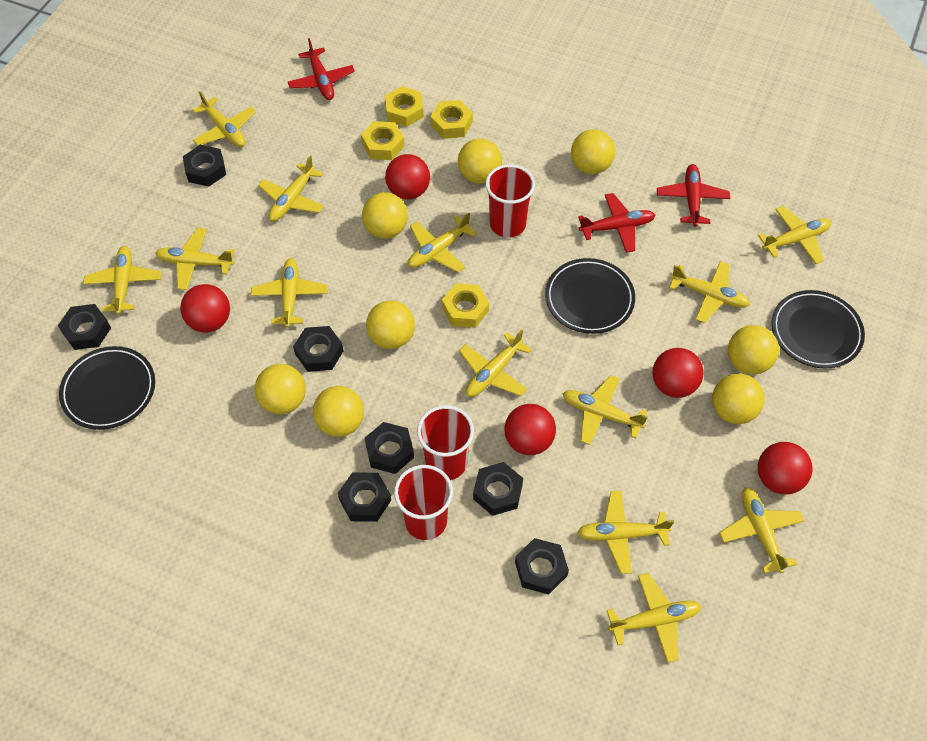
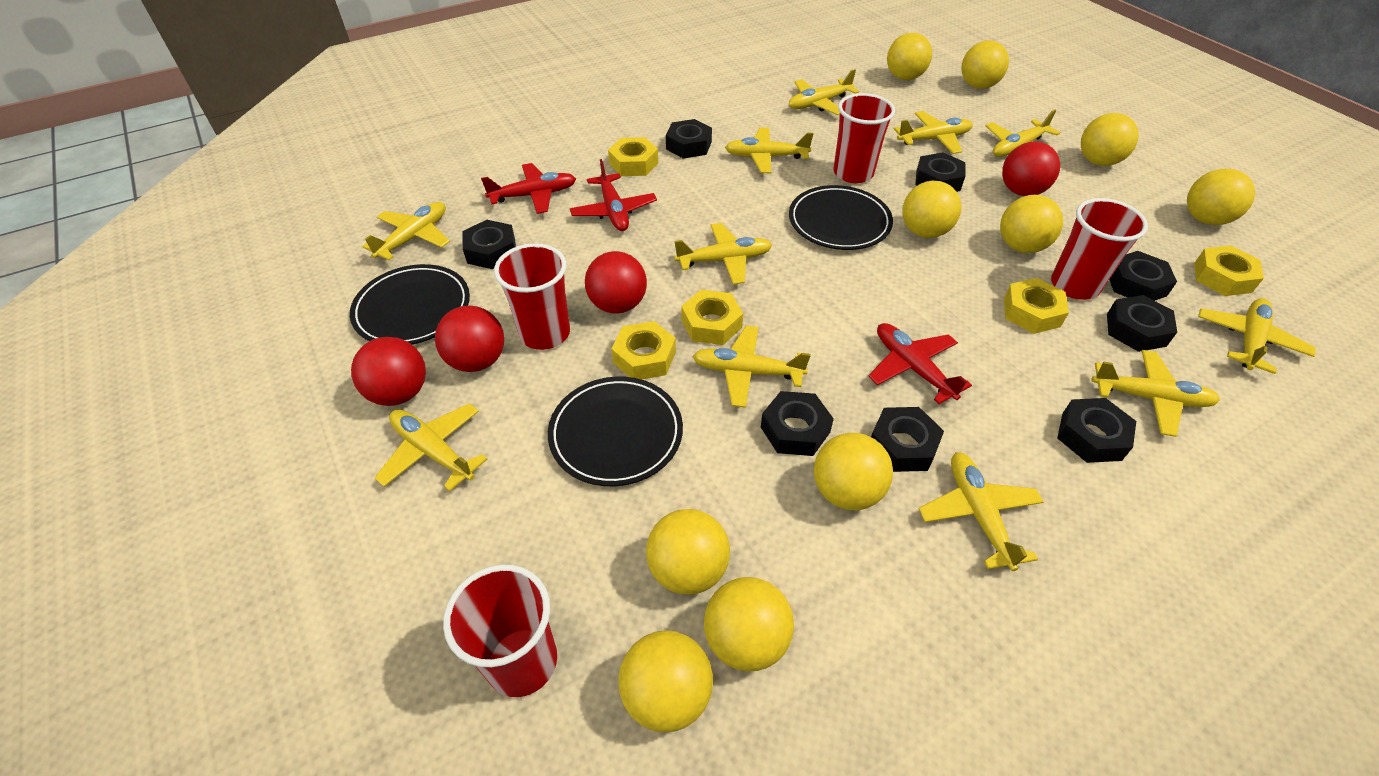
black nut: 7 -> 8
red ball: 5 -> 4
red cup: 3 -> 4
yellow ball: 8 -> 10
yellow nut: 4 -> 5
yellow plane: 13 -> 11

